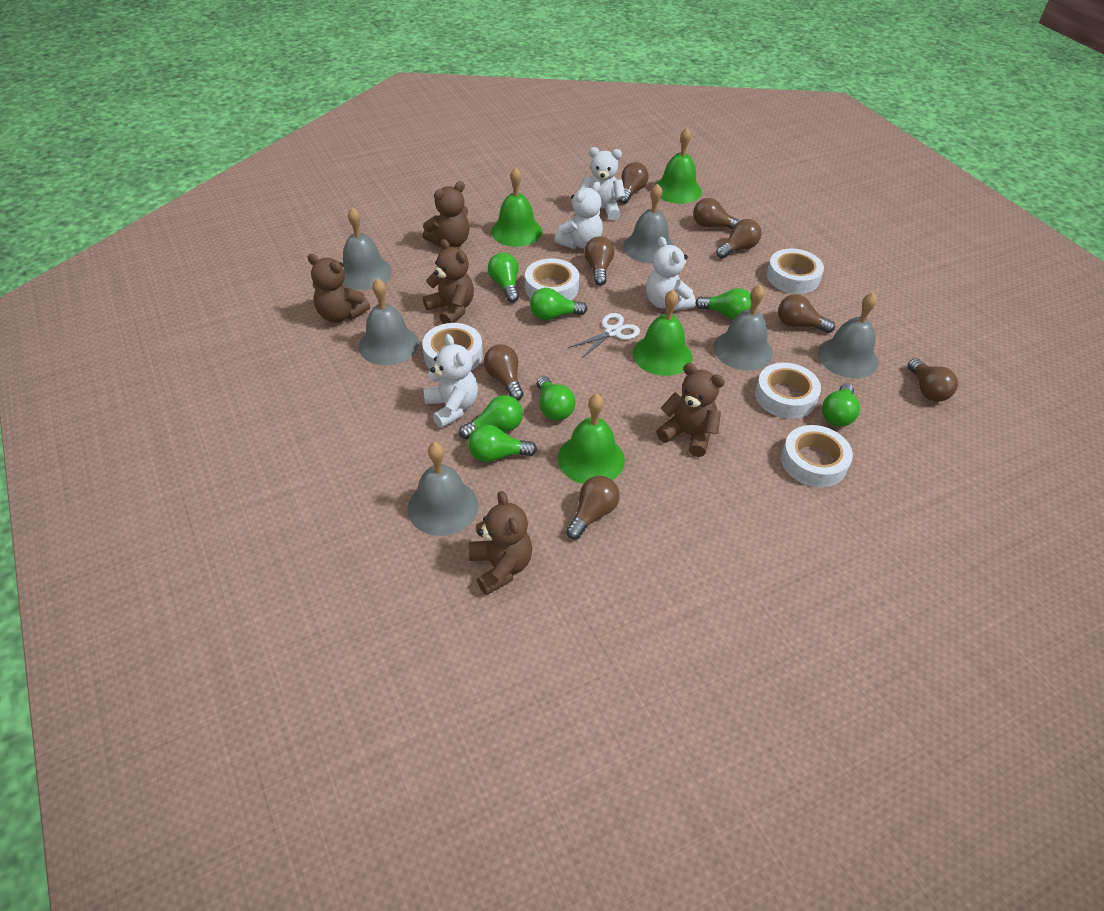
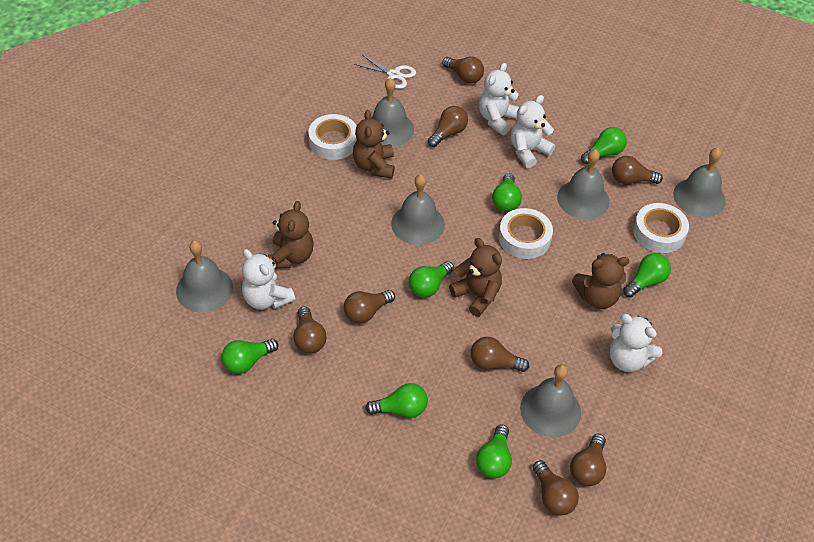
brown teddy bear: 5 -> 4
green bell: 4 -> 0
white tape: 5 -> 3

